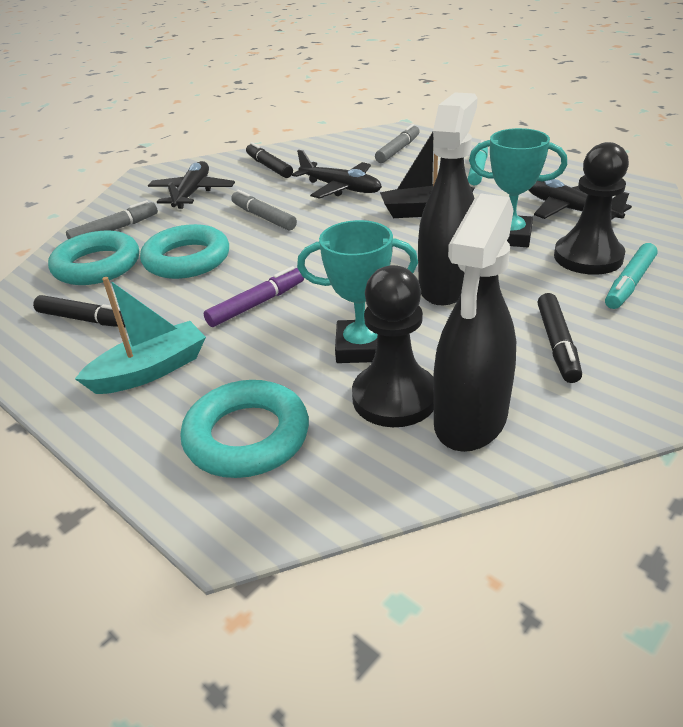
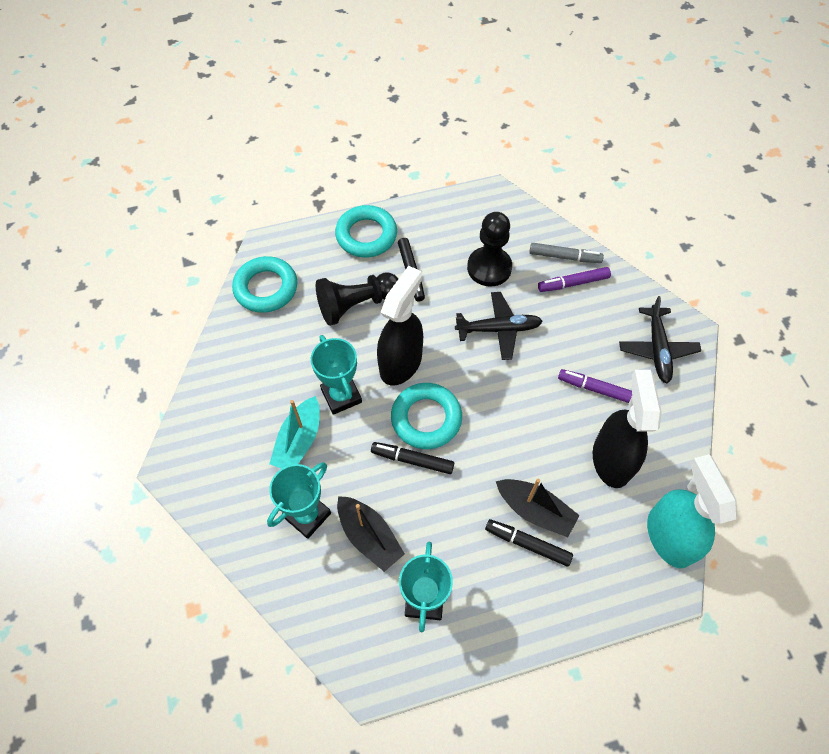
black boat: 1 -> 2
black plane: 3 -> 2
grey marker: 3 -> 1
purple marker: 1 -> 2
turquoise marker: 2 -> 0
turquoise spray bottle: 0 -> 1
turquoise trophy: 2 -> 3

